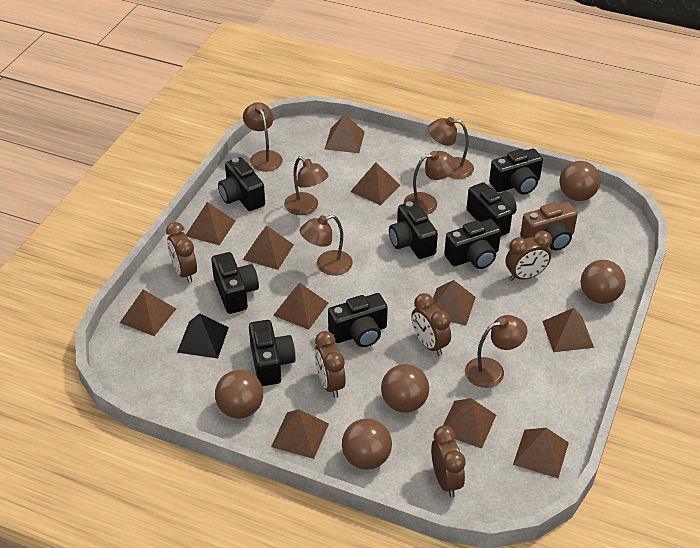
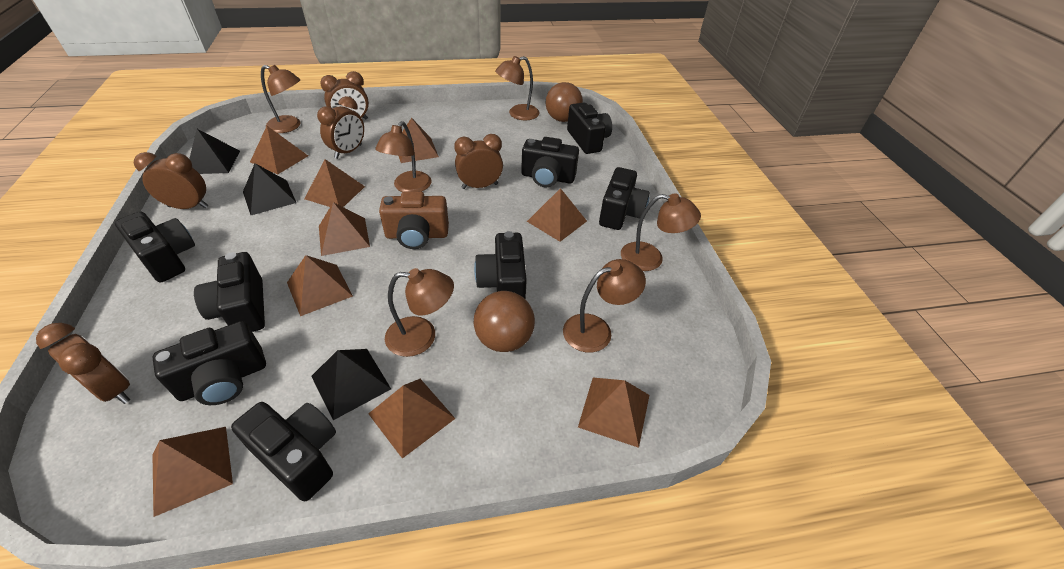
black pyramid: 1 -> 3
brown ball: 5 -> 2
brown pyramid: 11 -> 9

